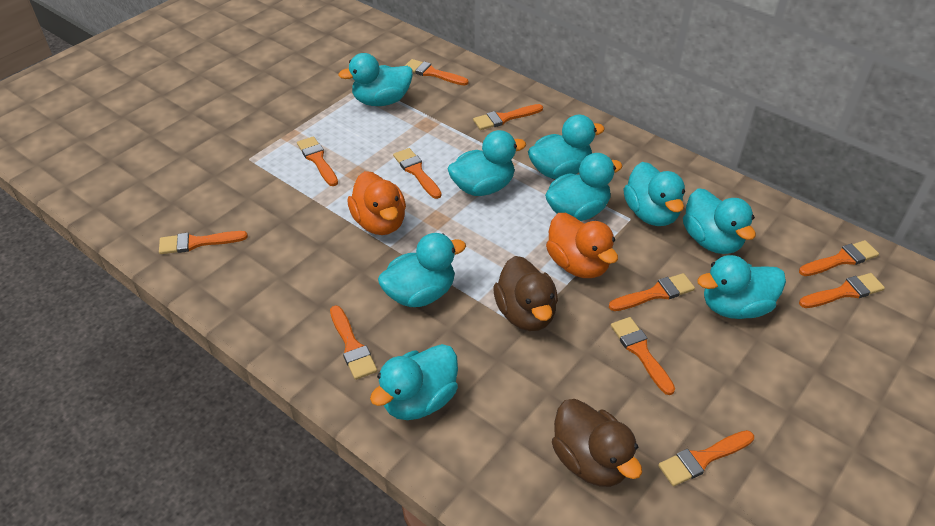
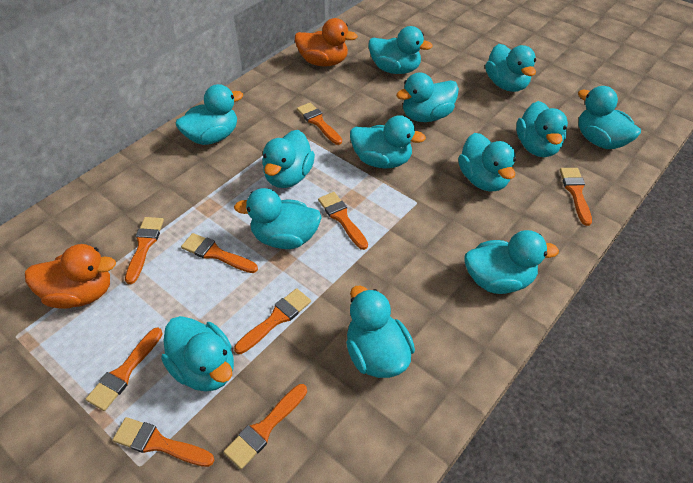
brown duck: 2 -> 0
orange brush: 11 -> 9
turquoise duck: 9 -> 13

